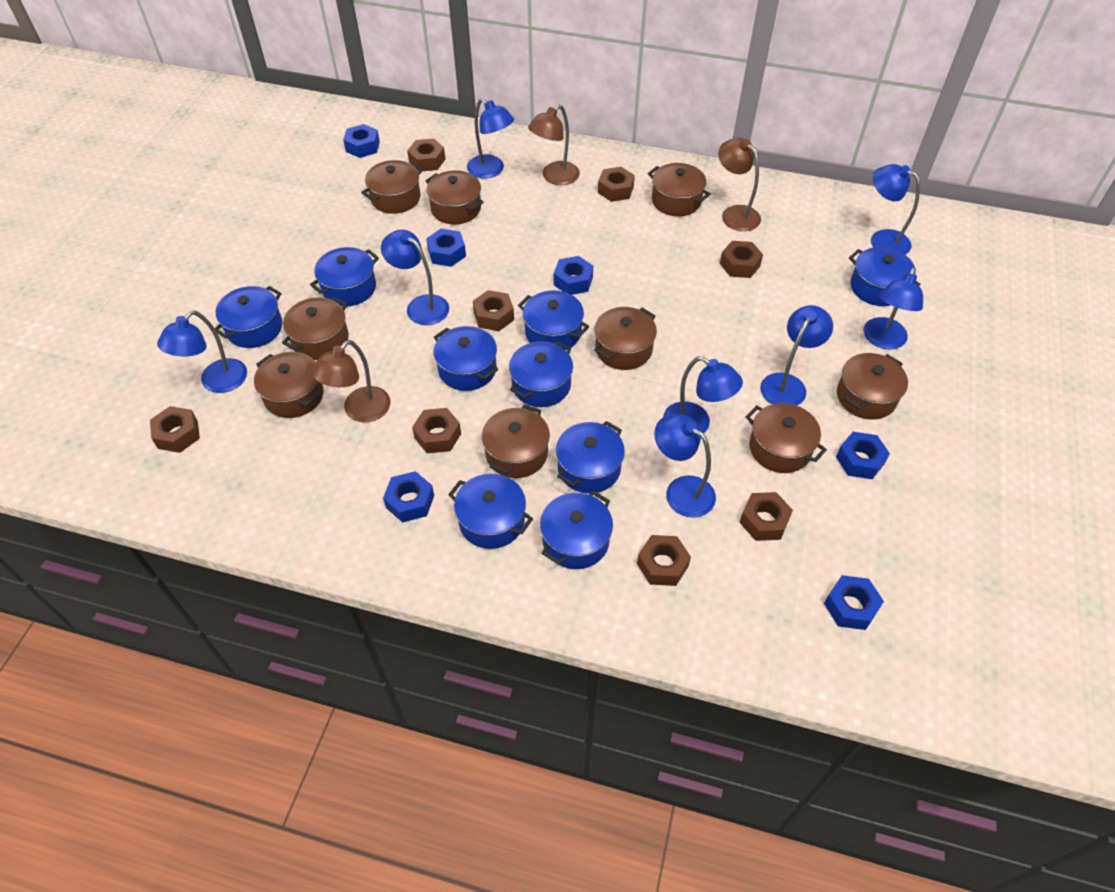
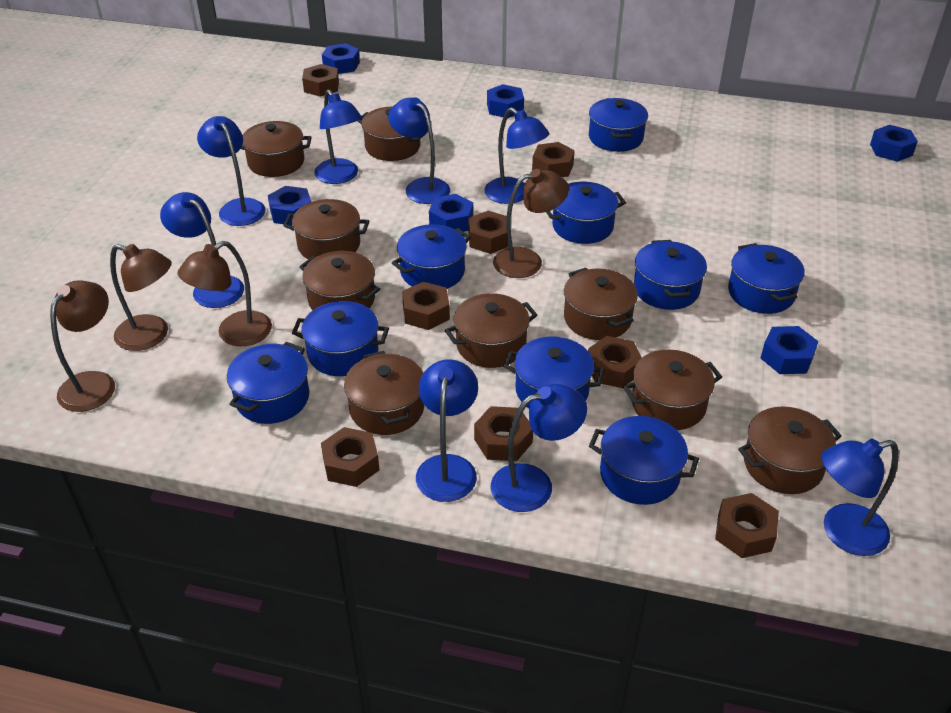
brown lamp: 3 -> 4

